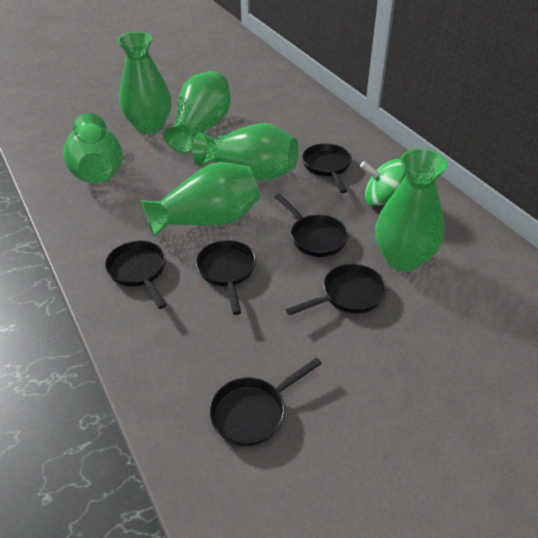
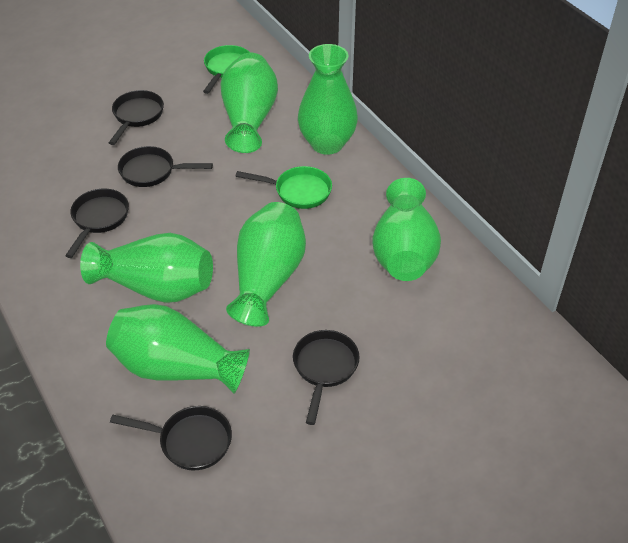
black pan: 6 -> 5
green pan: 0 -> 2
green spinning top: 1 -> 0

